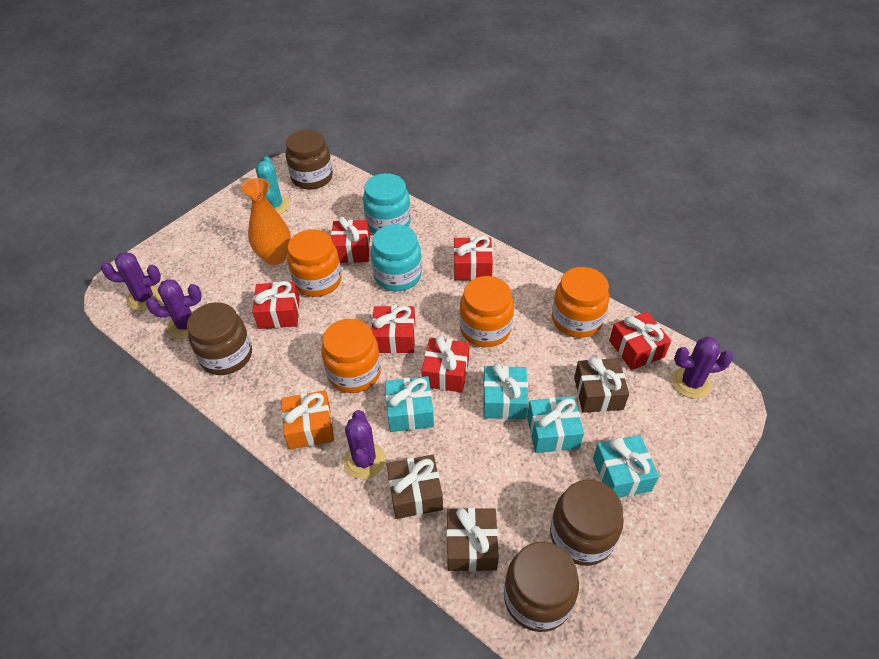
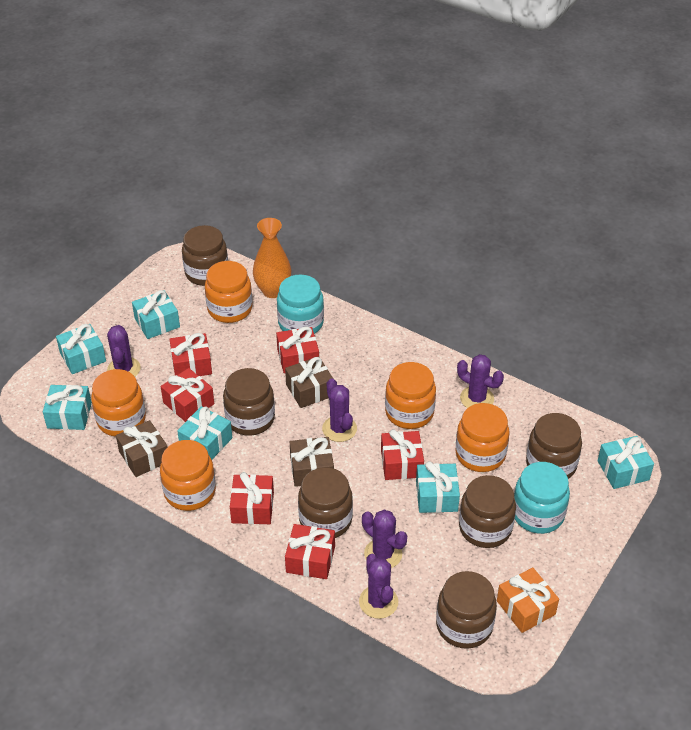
brown jar: 4 -> 6
orange jar: 4 -> 5
purple cactus: 4 -> 5
turquoise cactus: 1 -> 0
turquoise gift: 4 -> 6

